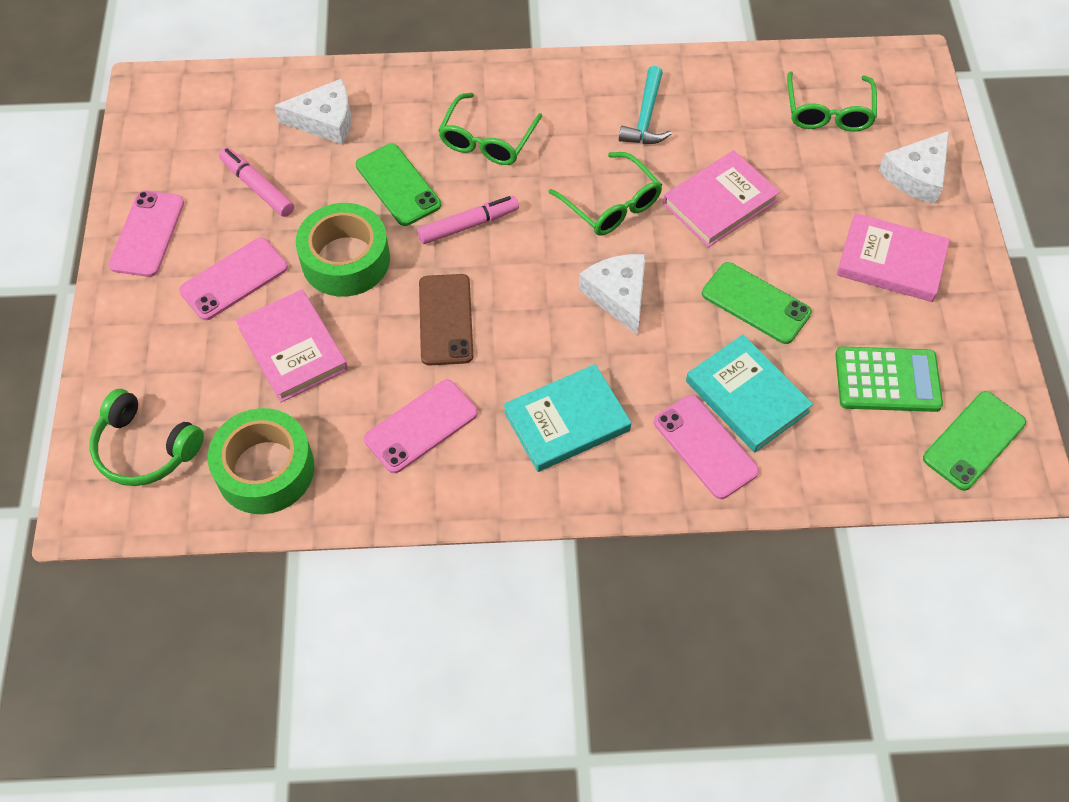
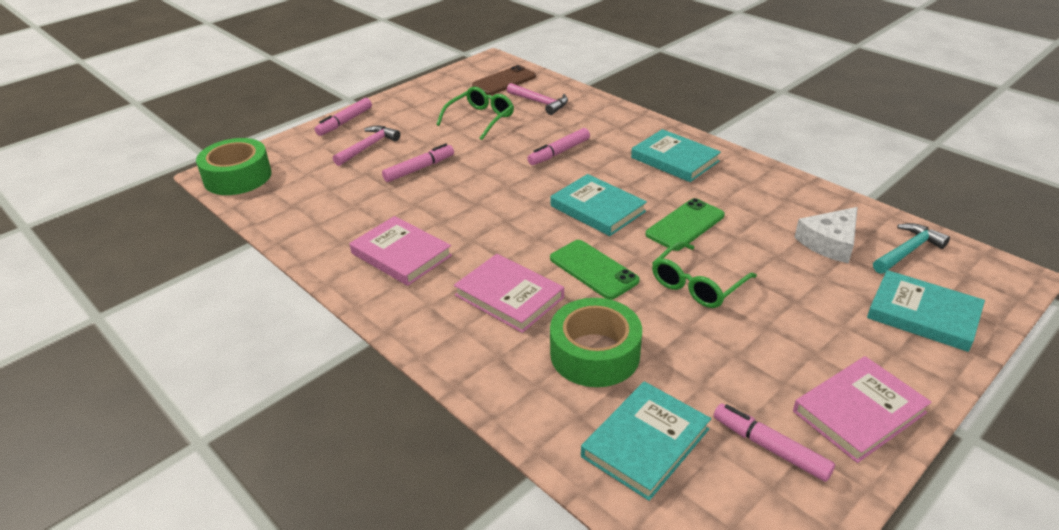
green calculator: 1 -> 0
green glasses: 3 -> 2
green headphones: 1 -> 0
green phone: 3 -> 2
pink hammer: 0 -> 2
pink marker: 2 -> 4
pink phone: 4 -> 0
turquoise book: 2 -> 4
white cheese: 3 -> 1

